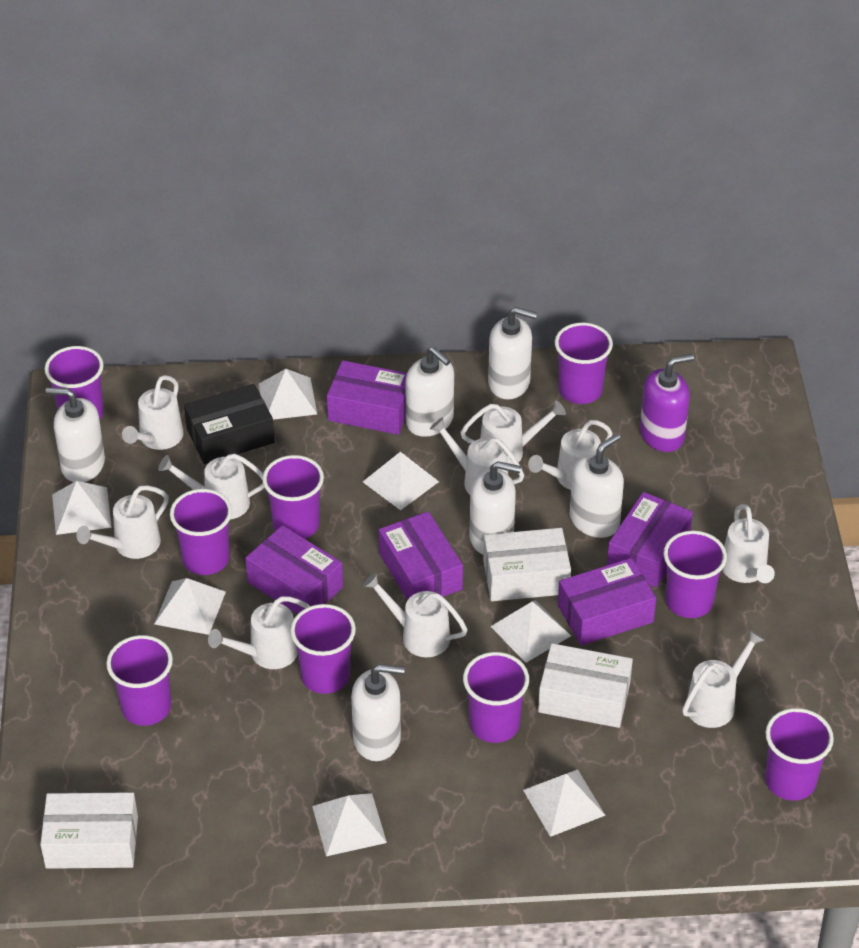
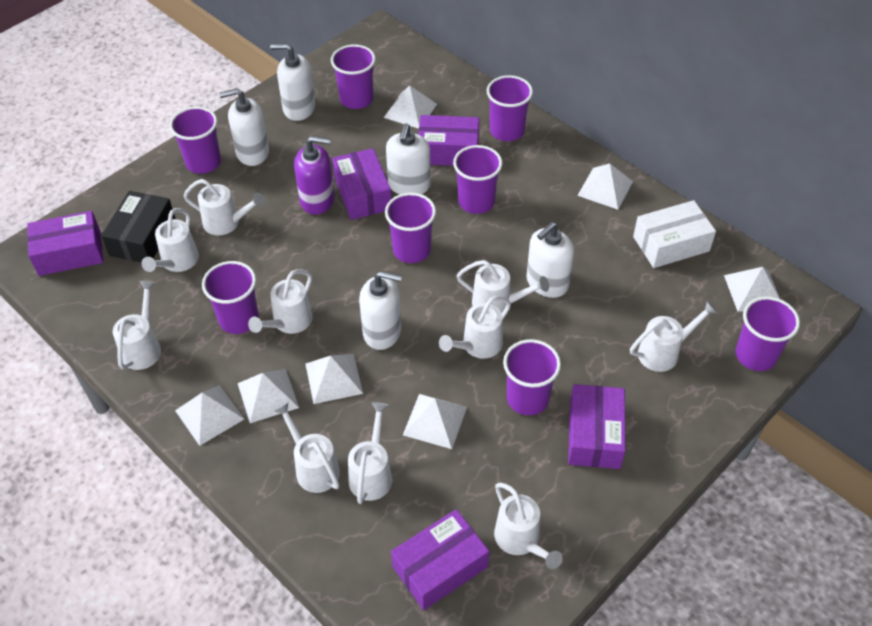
purple cup: 9 -> 8
white box: 3 -> 1
white soap dispenser: 6 -> 5

